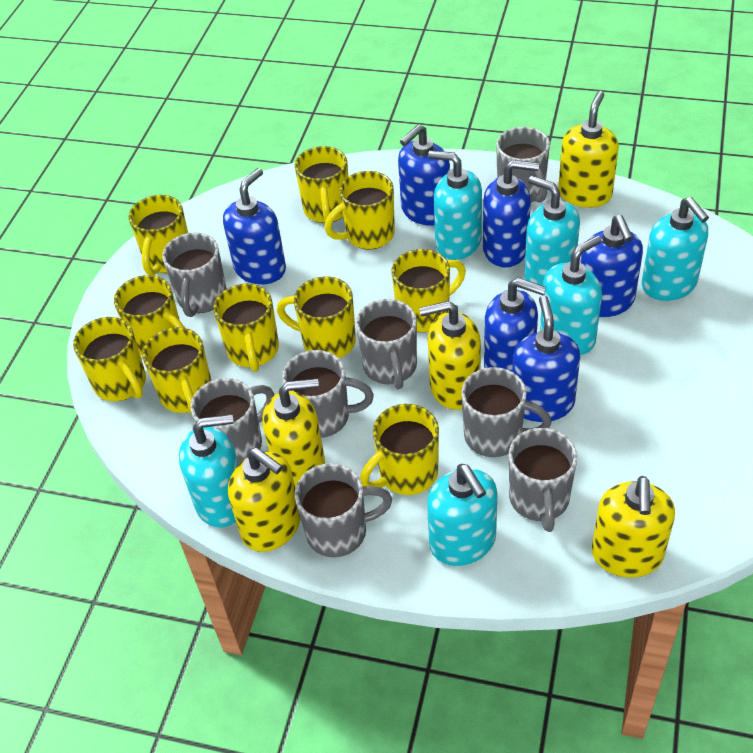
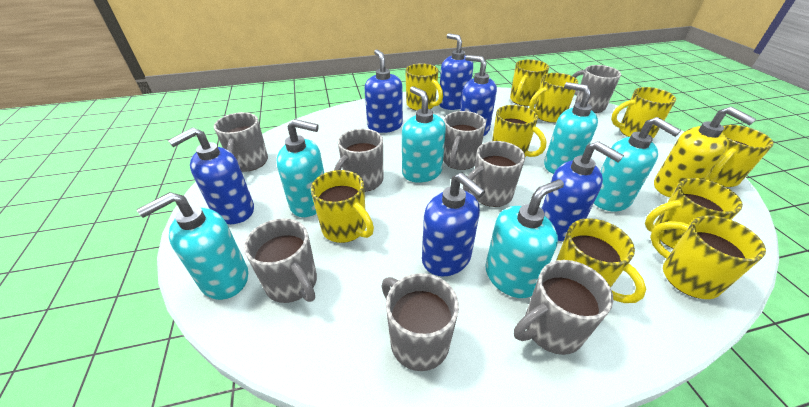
yellow soap dispenser: 5 -> 1

